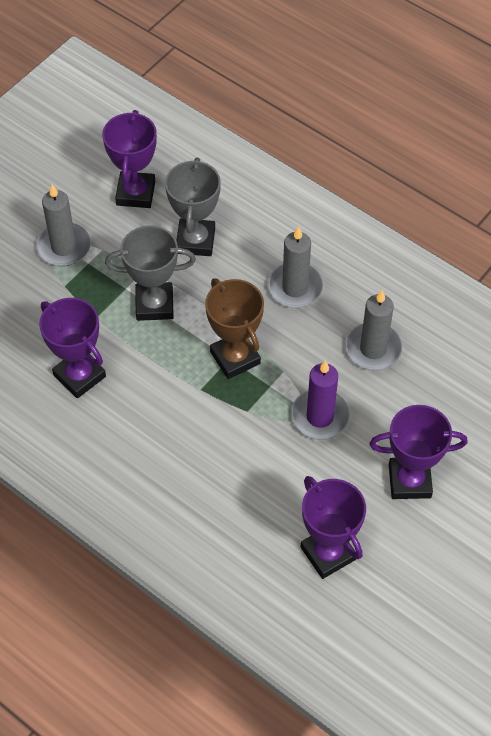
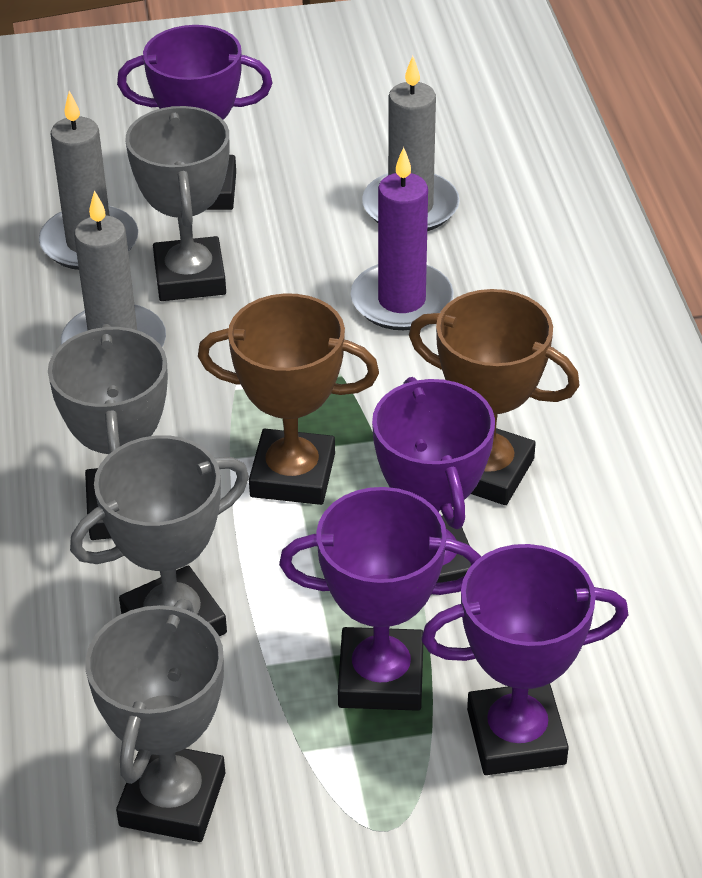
brown trophy: 1 -> 2
grey trophy: 2 -> 4

